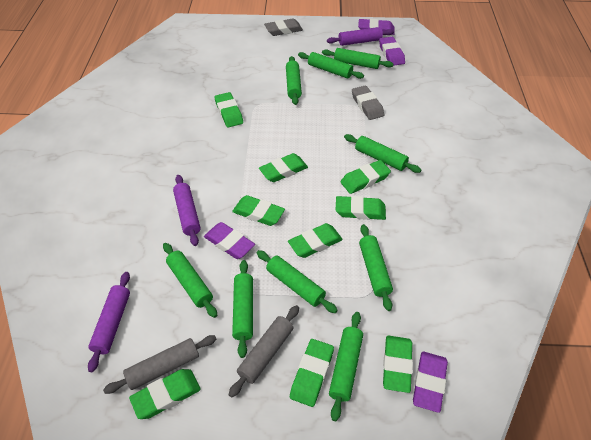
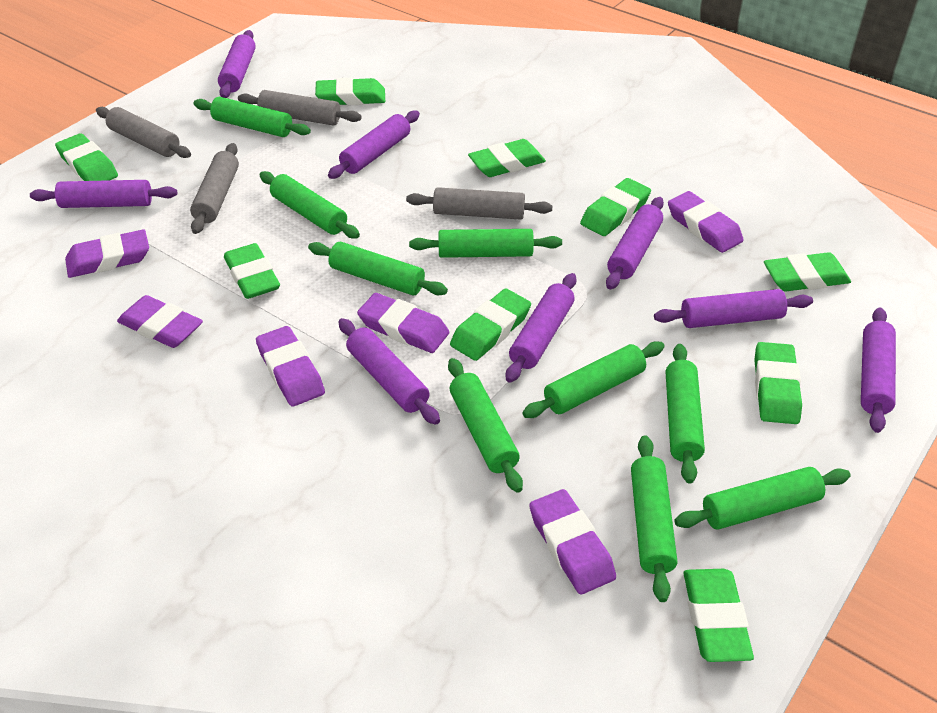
grey eraser: 2 -> 0
grey rolling pin: 2 -> 4
purple eraser: 4 -> 6
purple rolling pin: 3 -> 8

